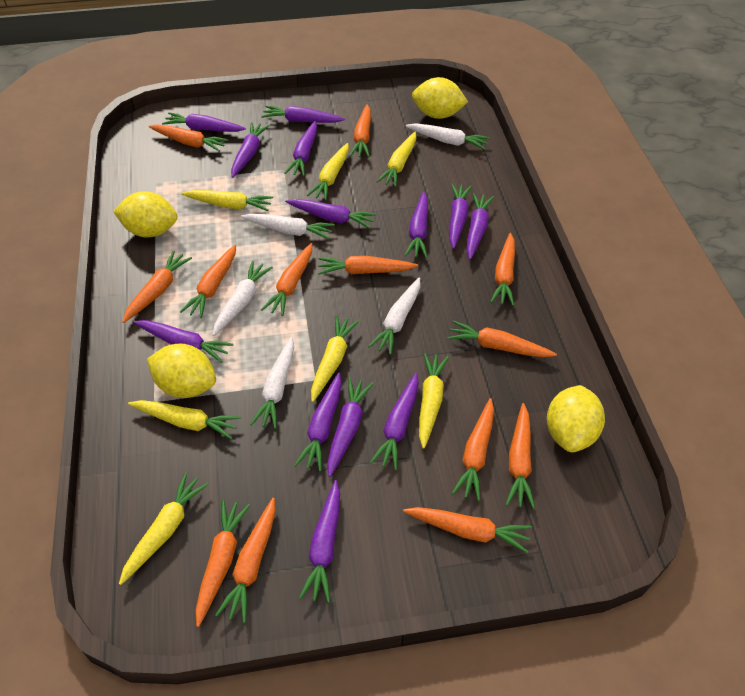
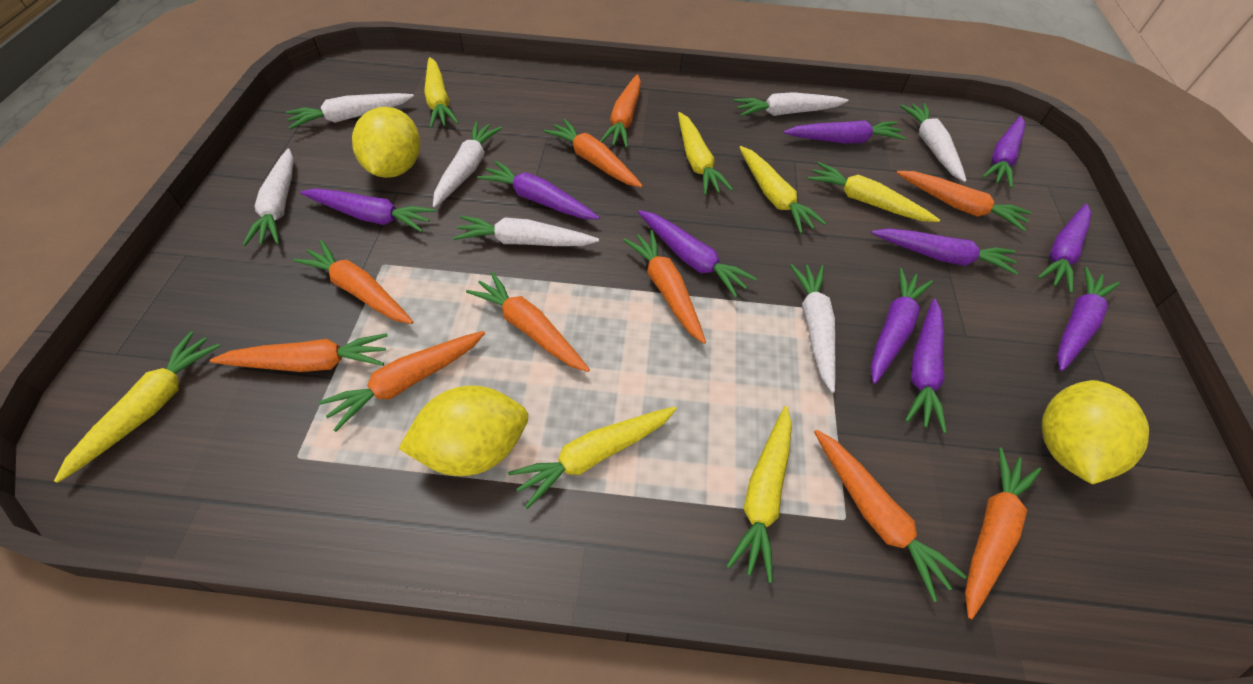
orange carrot: 13 -> 10
purple carrot: 13 -> 10
white carrot: 5 -> 7
yellow lemon: 4 -> 3

